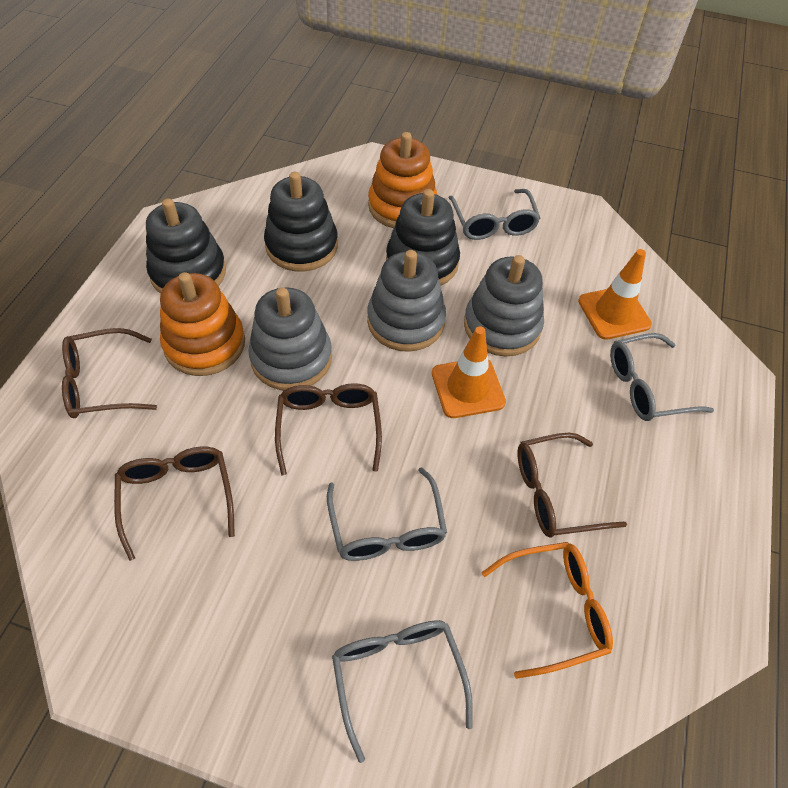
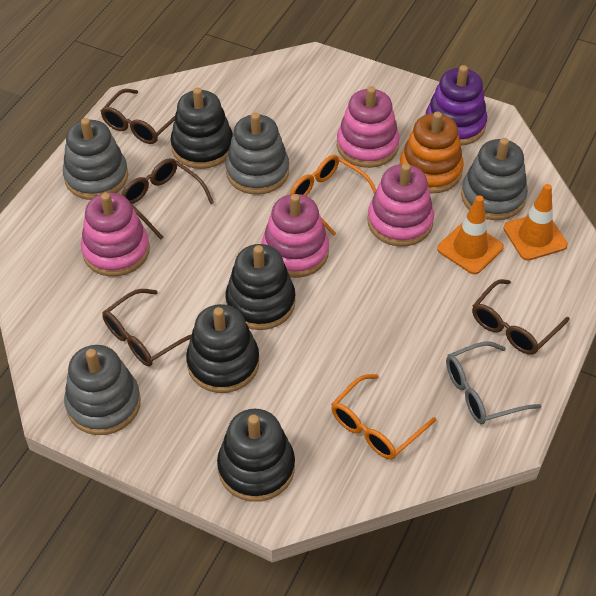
black stacking toy: 3 -> 4
grey glasses: 4 -> 1
grey stacking toy: 3 -> 4
orange glasses: 1 -> 2
orange stacking toy: 2 -> 1
pink stacking toy: 0 -> 4
purple stacking toy: 0 -> 1

